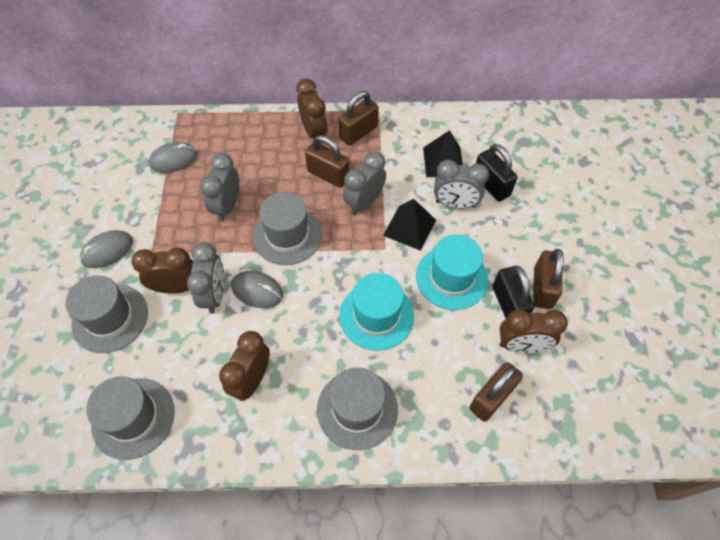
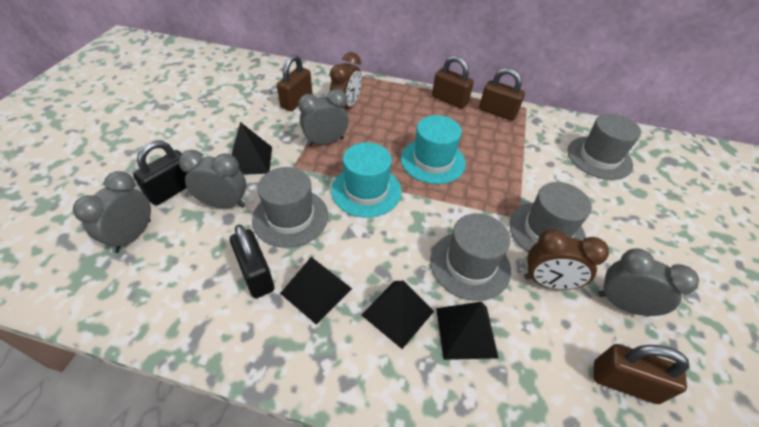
black pyramid: 2 -> 4
brown clock: 4 -> 2
grey mouse: 3 -> 0

